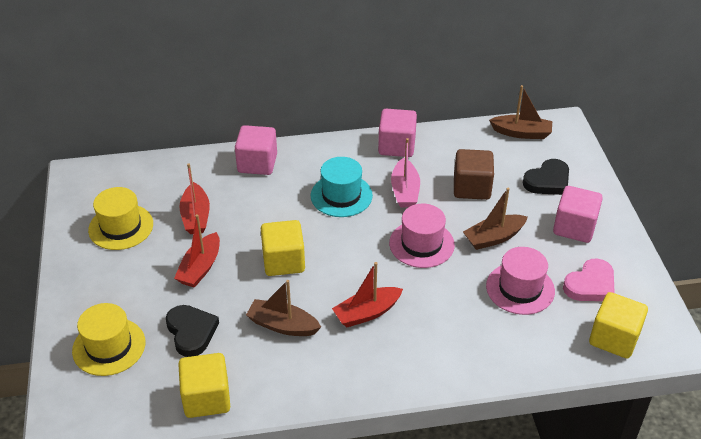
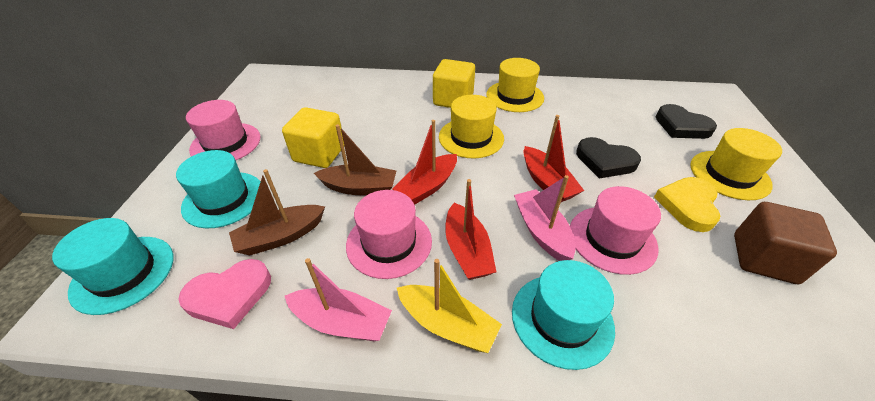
brown boat: 3 -> 2
pink boat: 1 -> 2
pink cube: 3 -> 0
pink hat: 2 -> 3
turquoise hat: 1 -> 3
yellow boat: 0 -> 1
yellow cube: 3 -> 2
yellow hat: 2 -> 3
yellow heart: 0 -> 1

